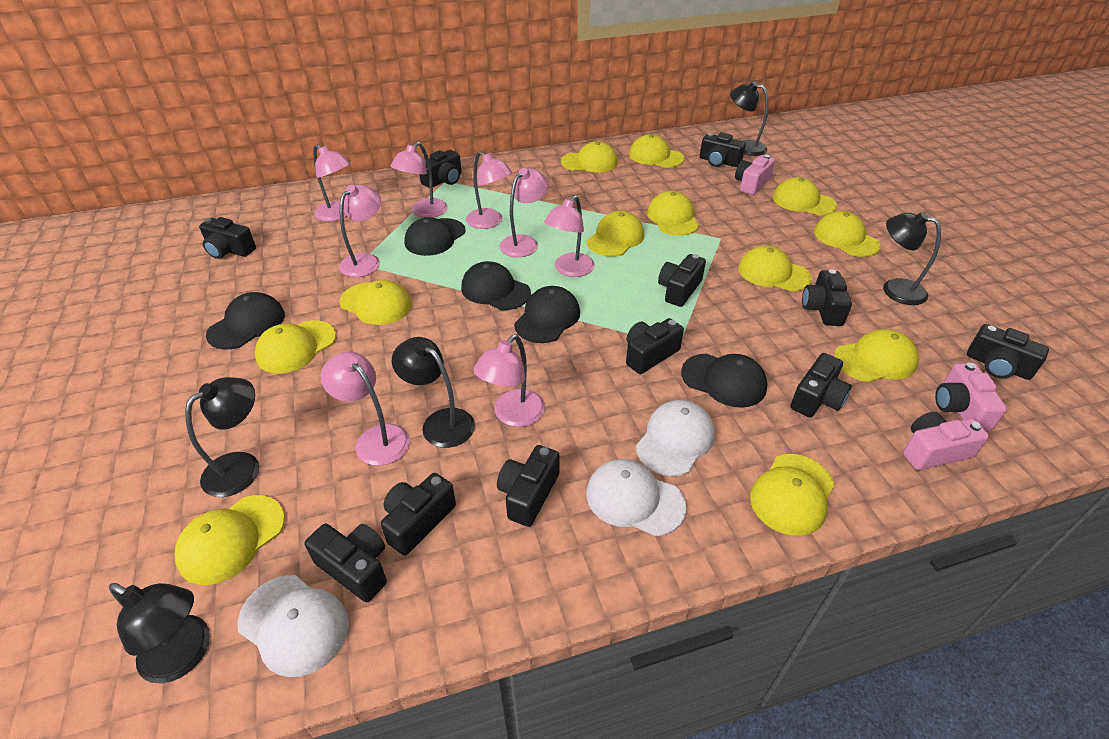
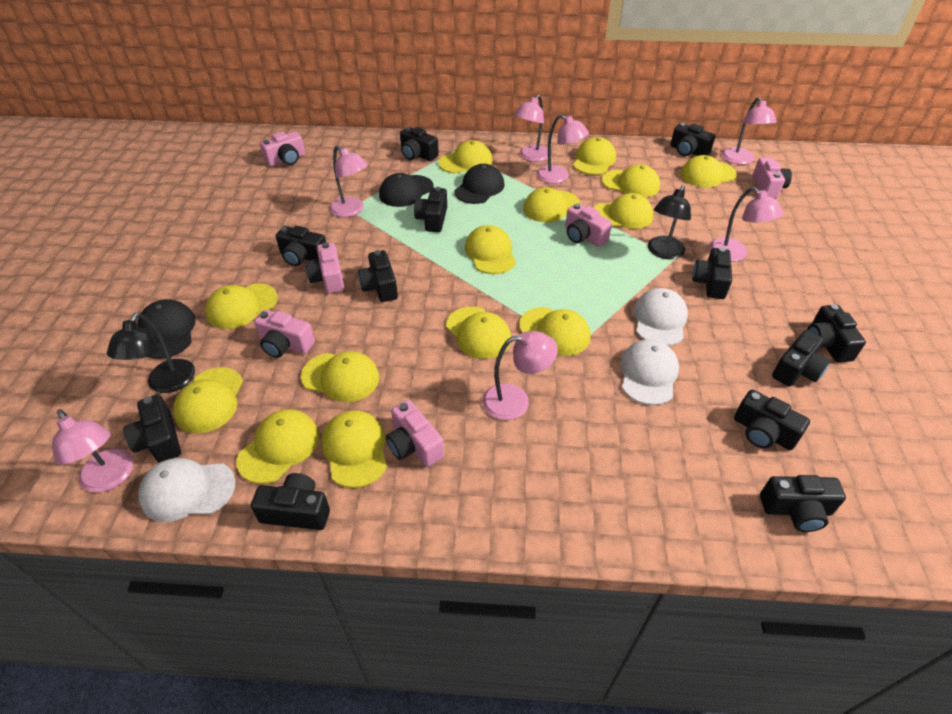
black camera: 11 -> 12
black cap: 5 -> 3
black lamp: 5 -> 2
pink camera: 3 -> 6
pink lamp: 8 -> 7
yellow cap: 12 -> 14

